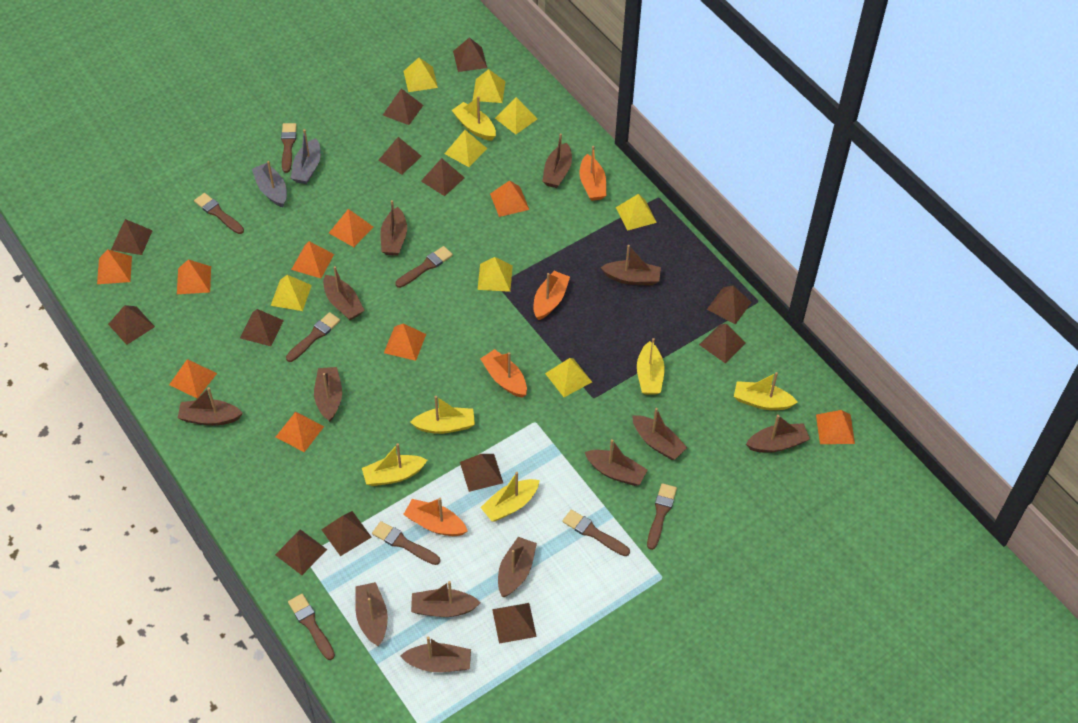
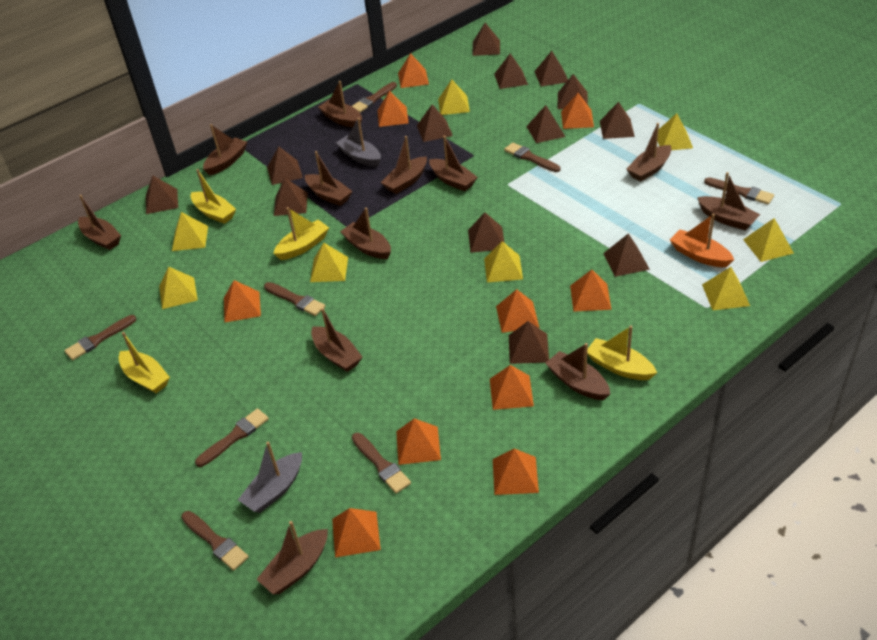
brown boat: 13 -> 12
orange boat: 4 -> 1
orange pyramid: 9 -> 10
yellow boat: 6 -> 4

